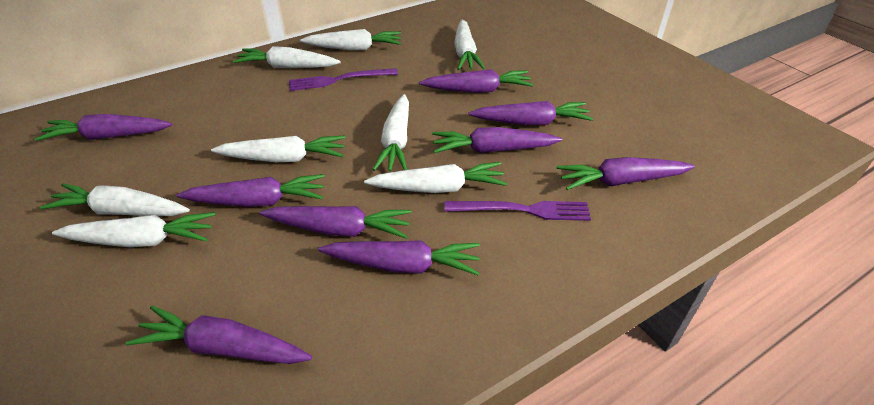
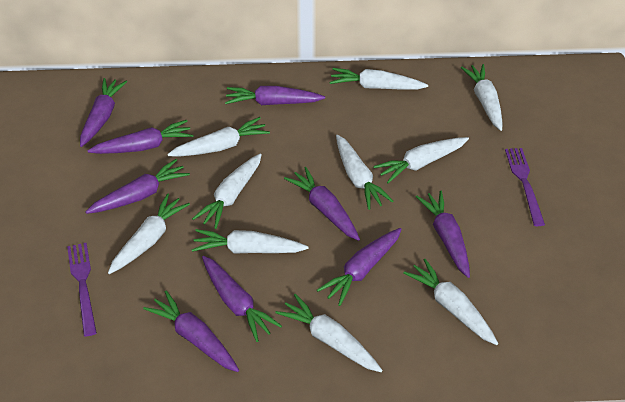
white carrot: 8 -> 10

